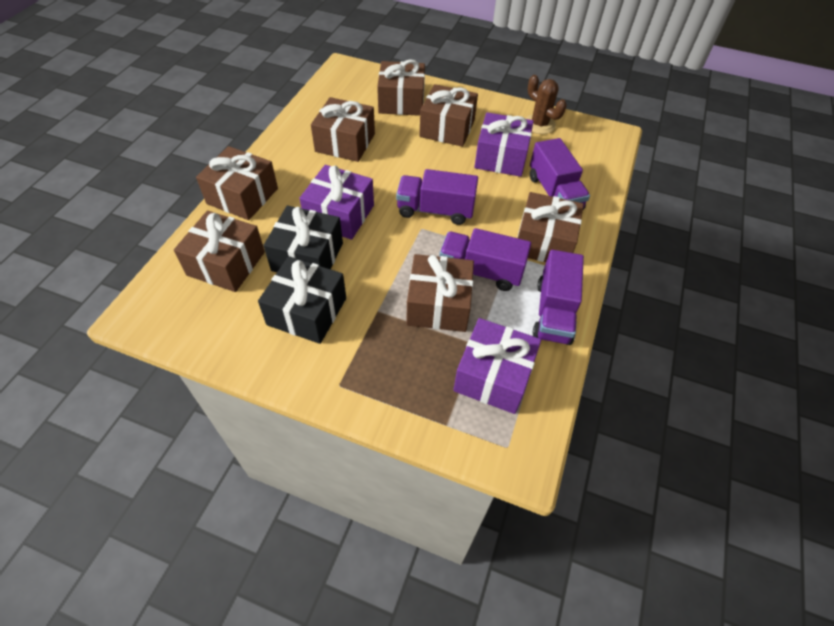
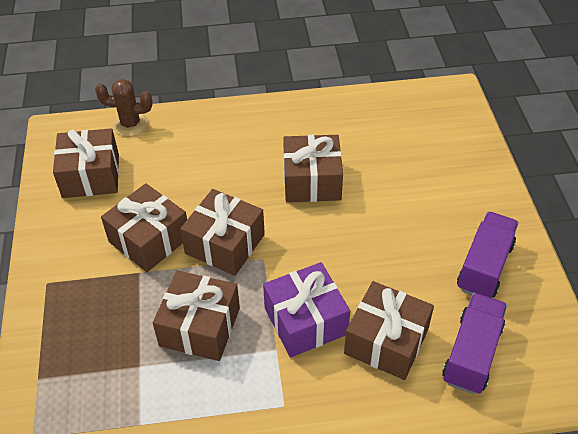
black gift: 2 -> 0
brown gift: 7 -> 6
purple gift: 3 -> 1
purple truck: 4 -> 2

